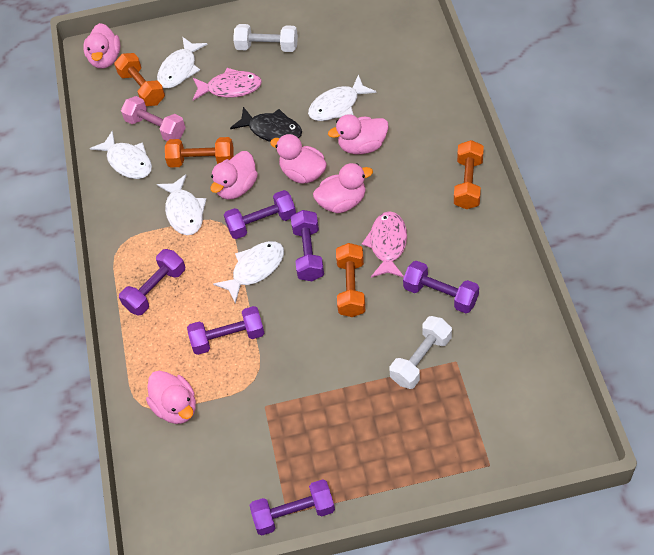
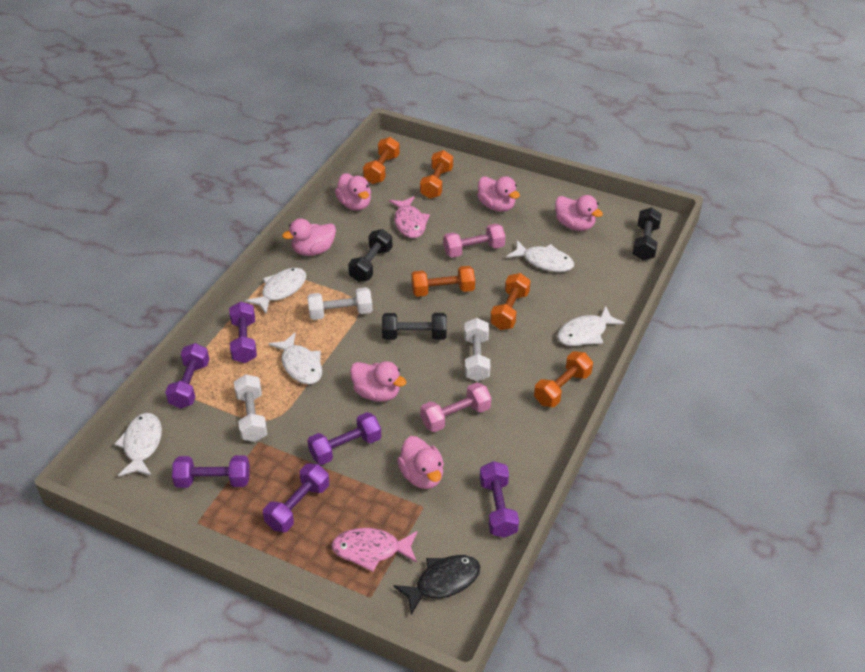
black dumbbell: 0 -> 3
orange dumbbell: 4 -> 5
pink dumbbell: 1 -> 2
white dumbbell: 2 -> 3

